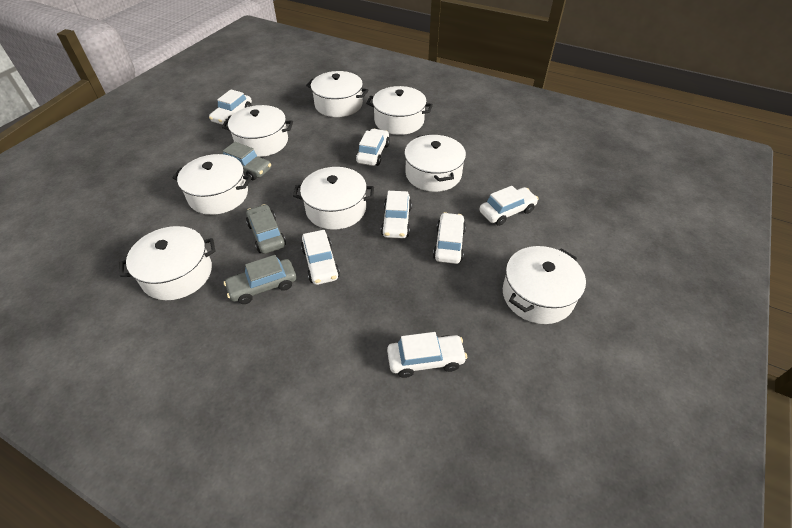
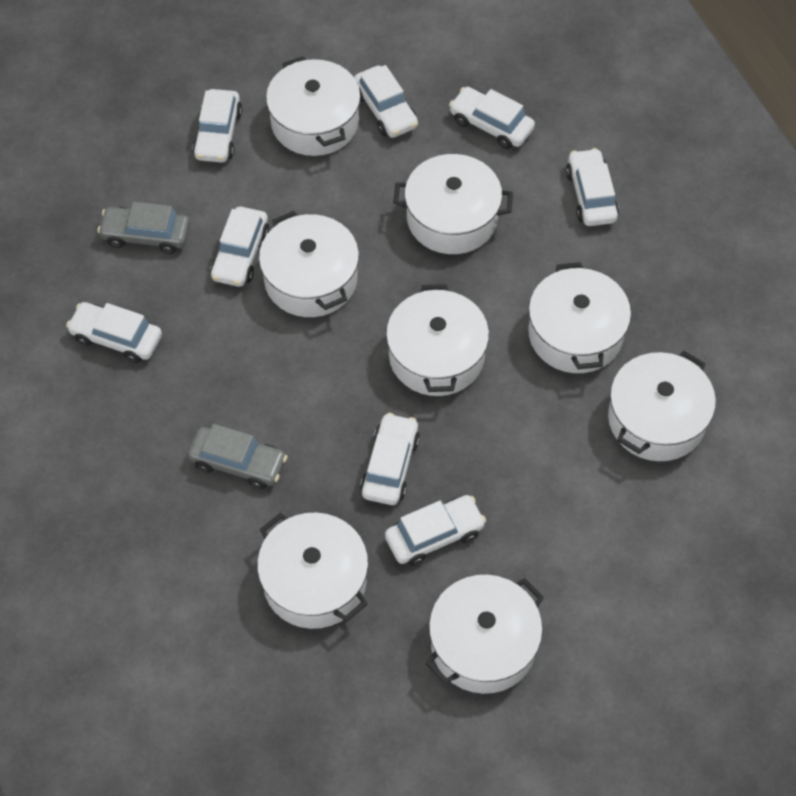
grey car: 3 -> 2
white car: 7 -> 8

